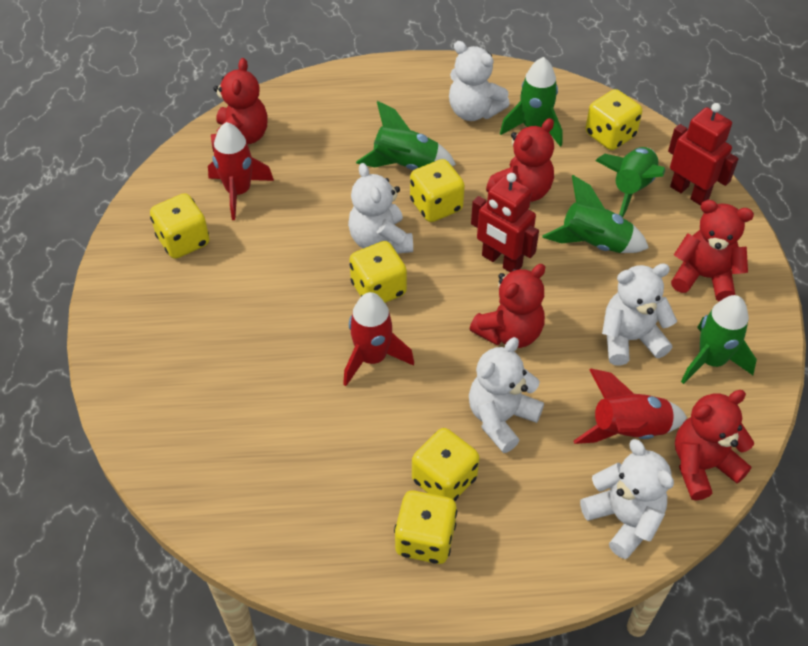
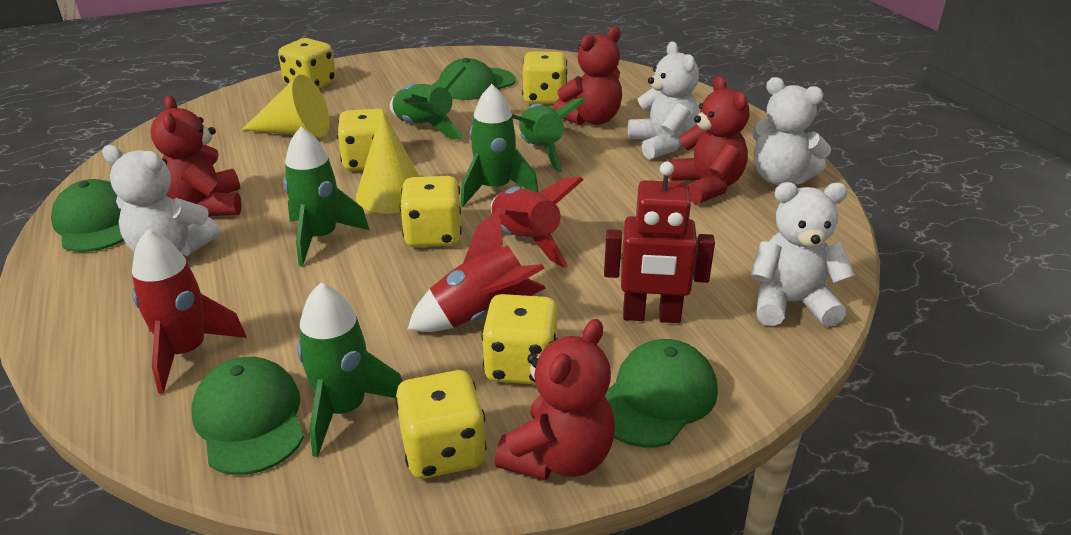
green cap: 0 -> 4
red robot: 2 -> 1
red teddy bear: 5 -> 4
white teddy bear: 5 -> 4
yellow cone: 0 -> 2

